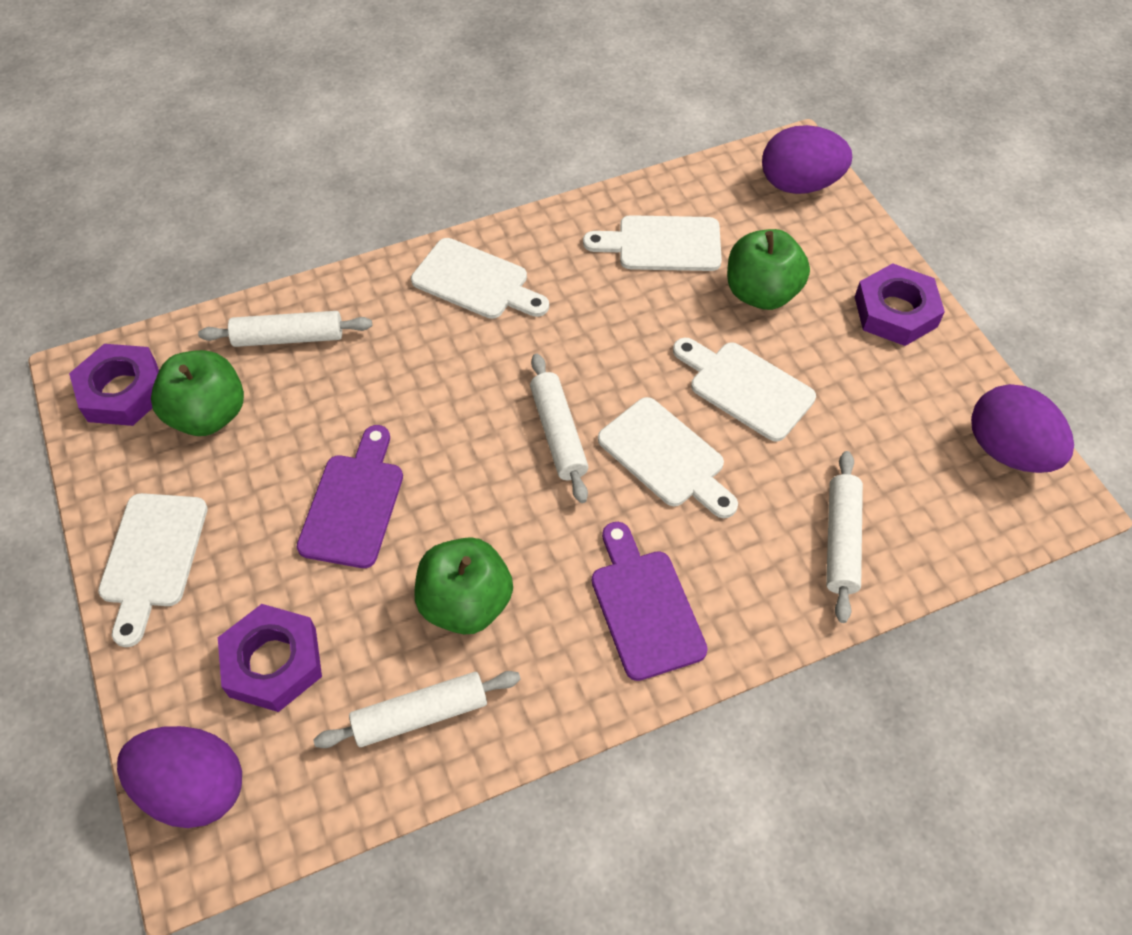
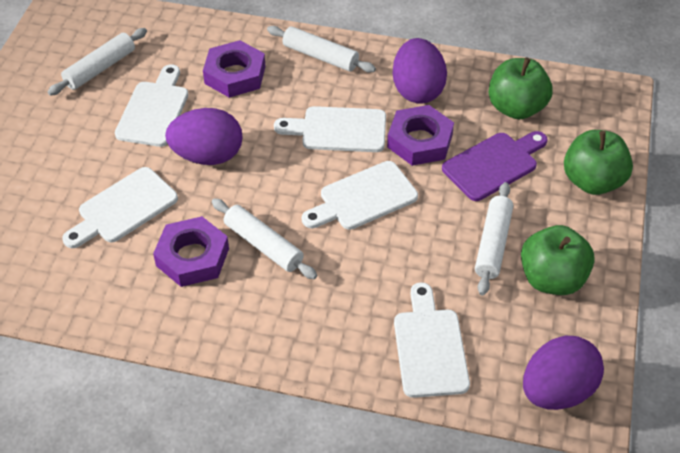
purple cutting board: 2 -> 1

